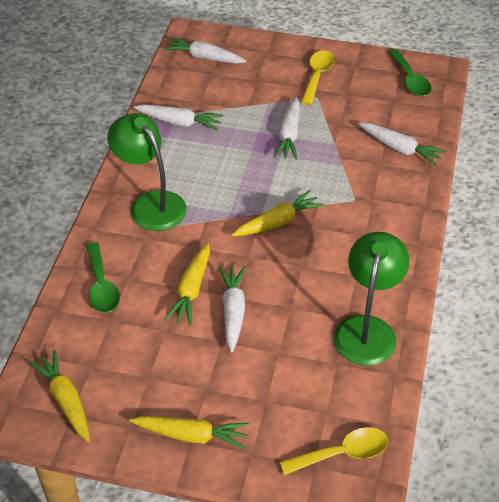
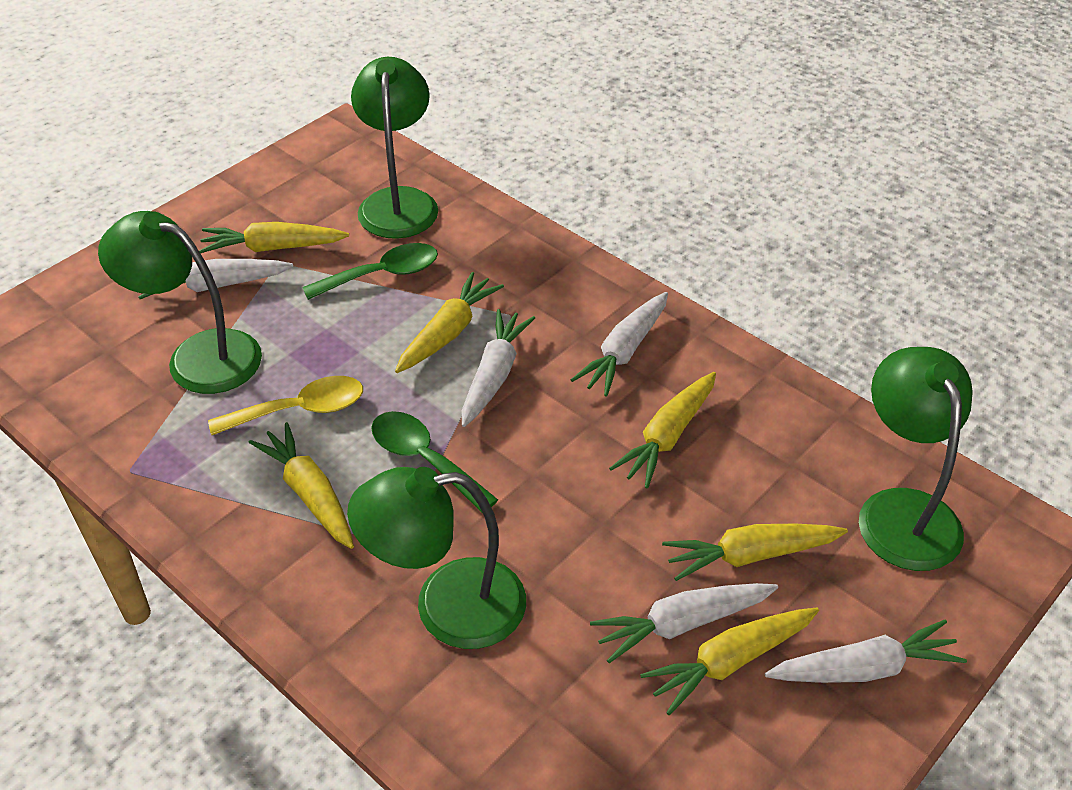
green lamp: 2 -> 4
yellow carrot: 4 -> 6
yellow spoon: 2 -> 1

